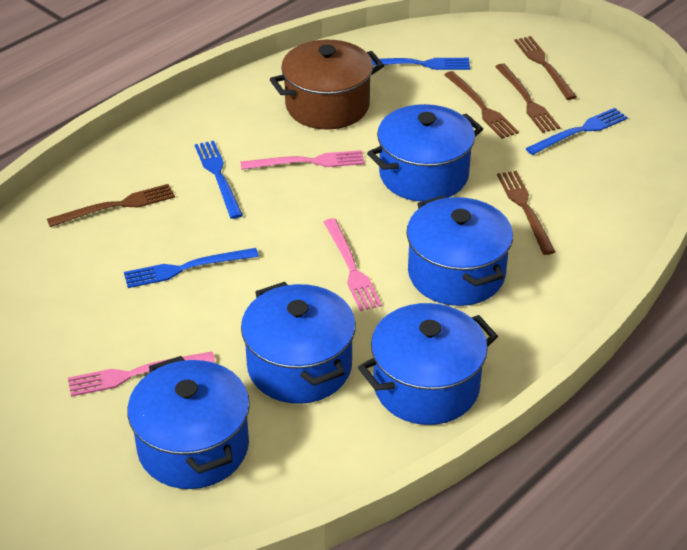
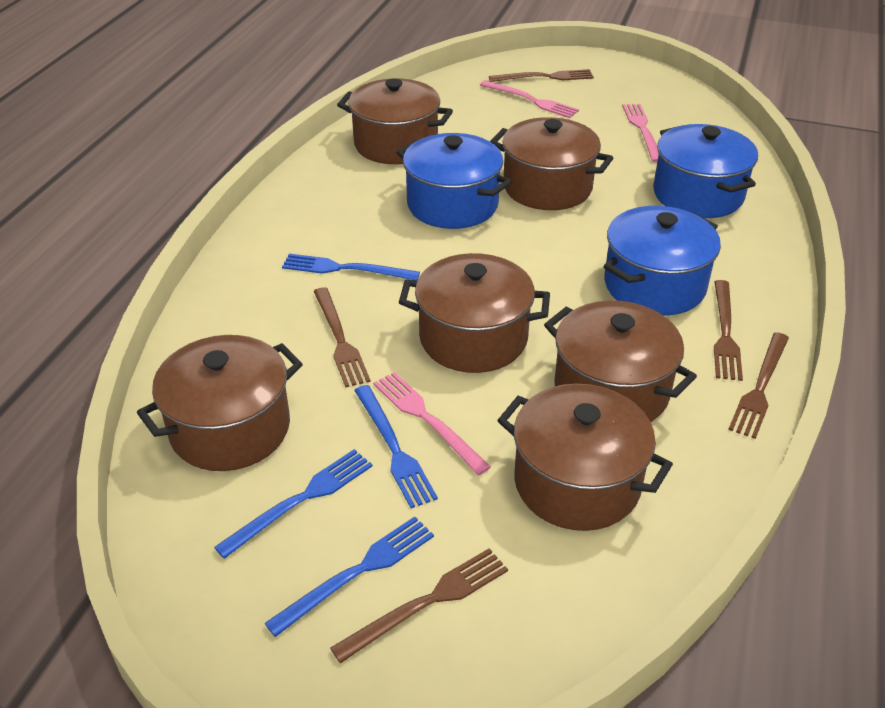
blue pot: 5 -> 3
brown pot: 1 -> 6

